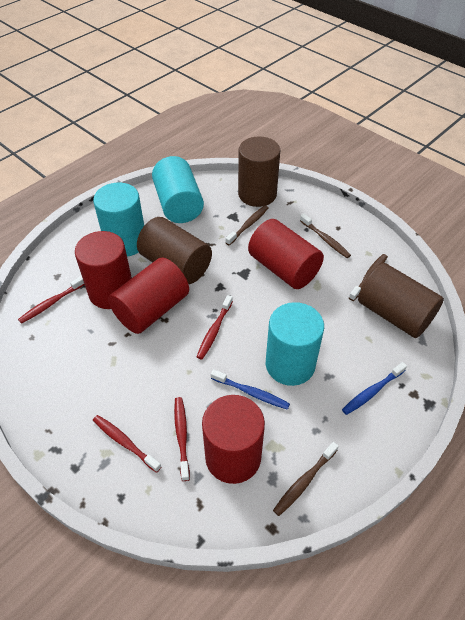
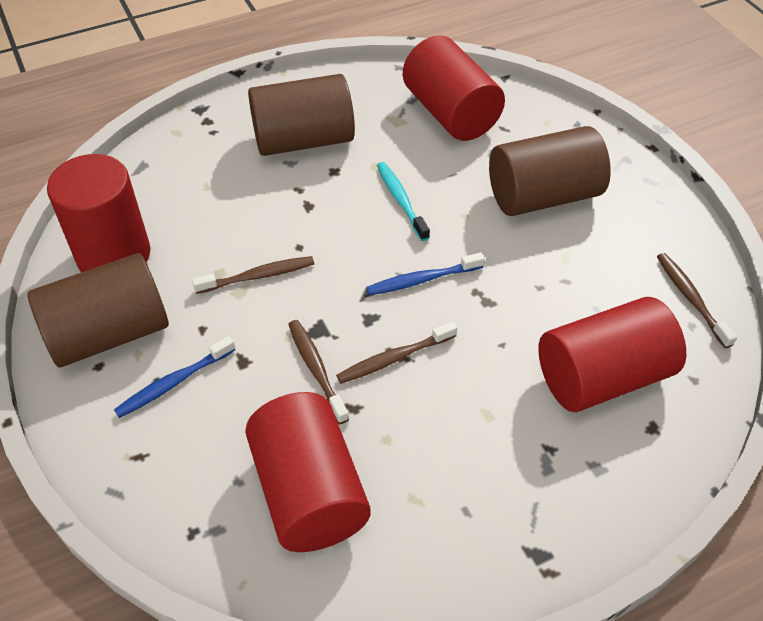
red toothbrush: 4 -> 0
turquoise cylinder: 3 -> 0
turquoise toothbrush: 0 -> 1

